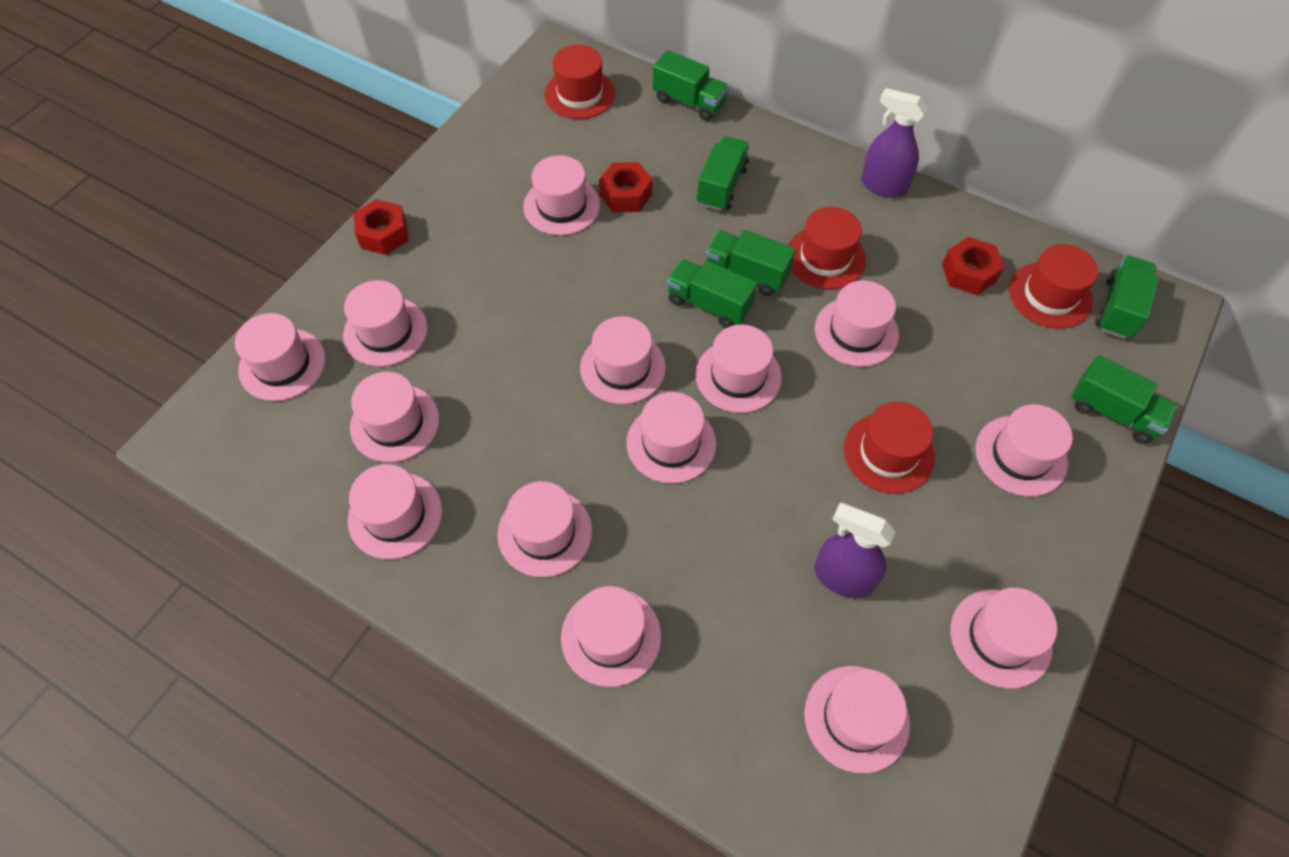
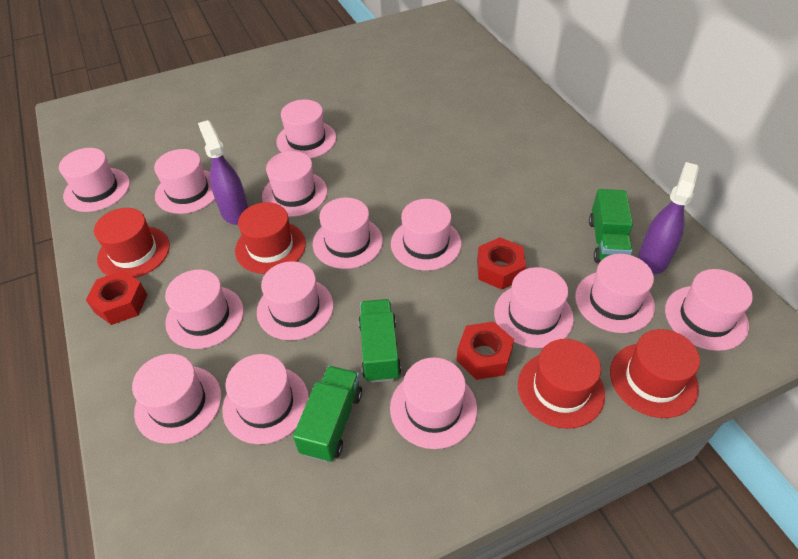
green truck: 6 -> 3

